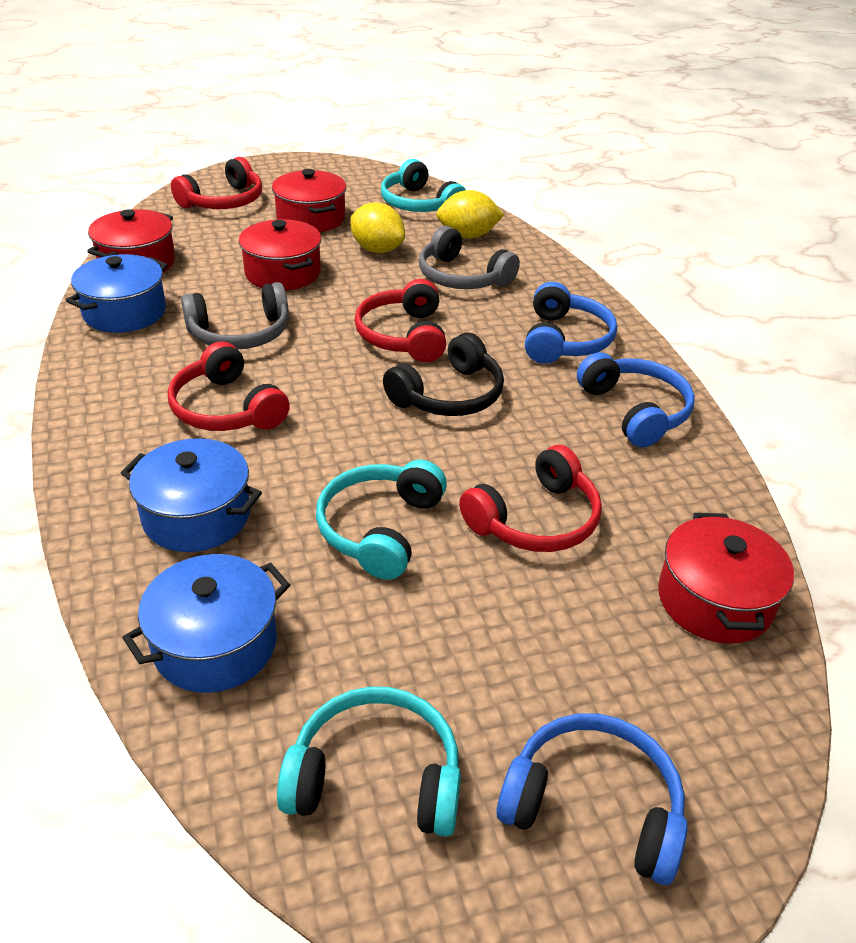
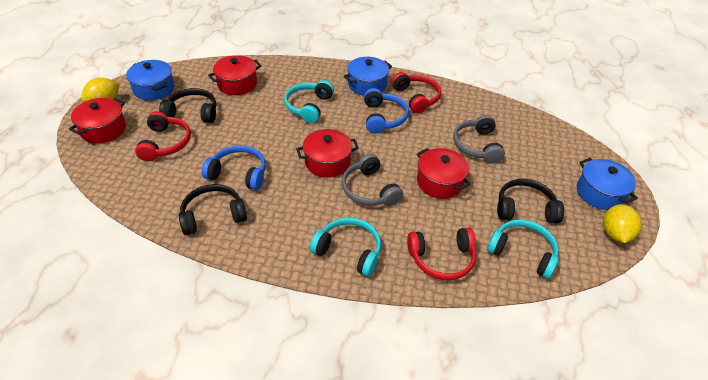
black headphones: 1 -> 3
blue headphones: 3 -> 2
red headphones: 4 -> 3

